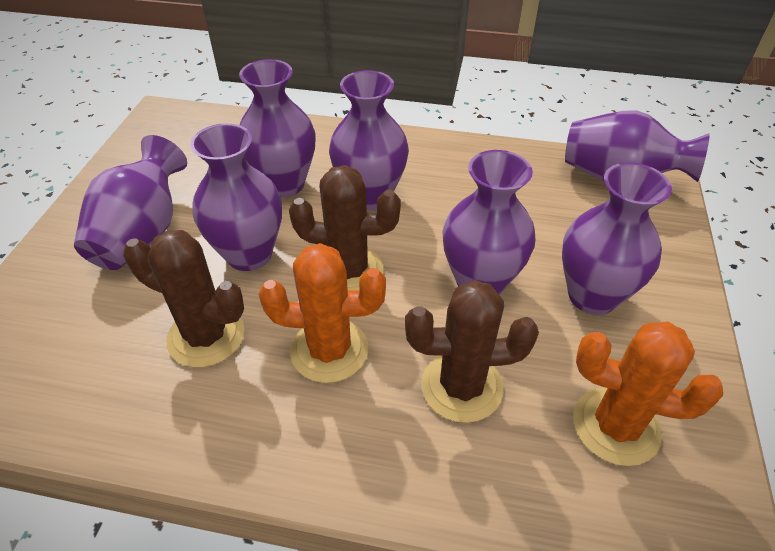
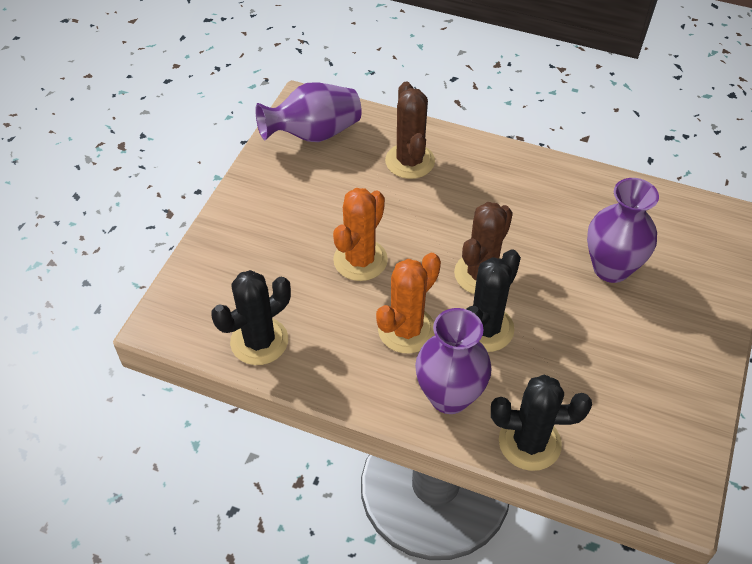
black cactus: 0 -> 3
brown cactus: 3 -> 2
purple vase: 7 -> 3

